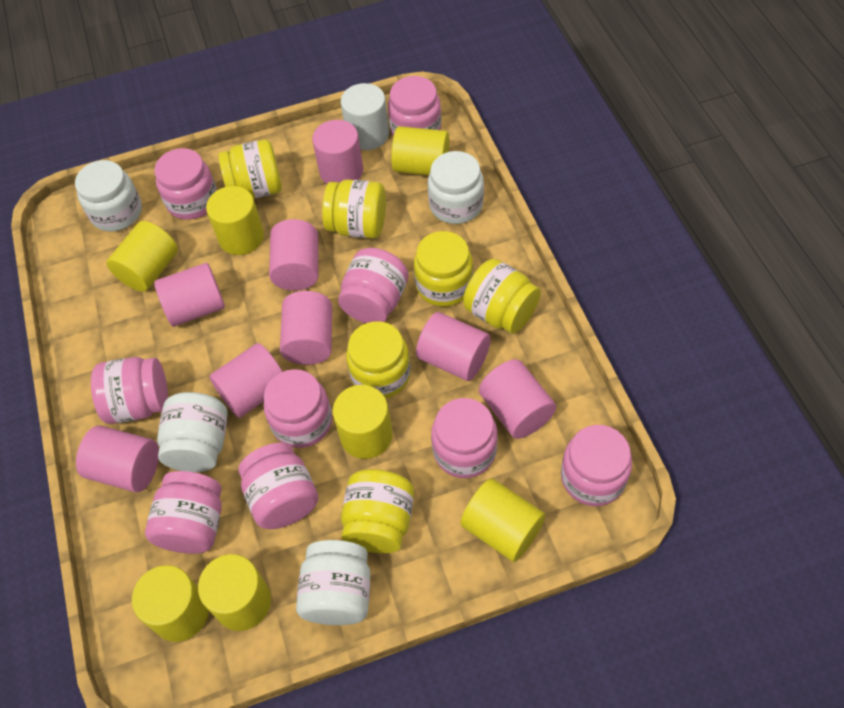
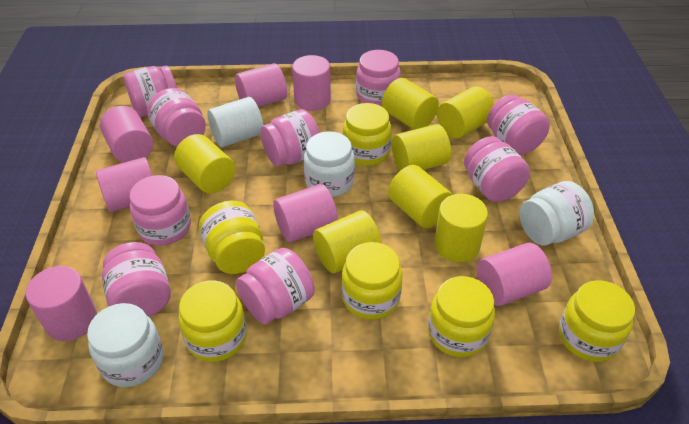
pink cylinder: 8 -> 7
white jar: 4 -> 3

